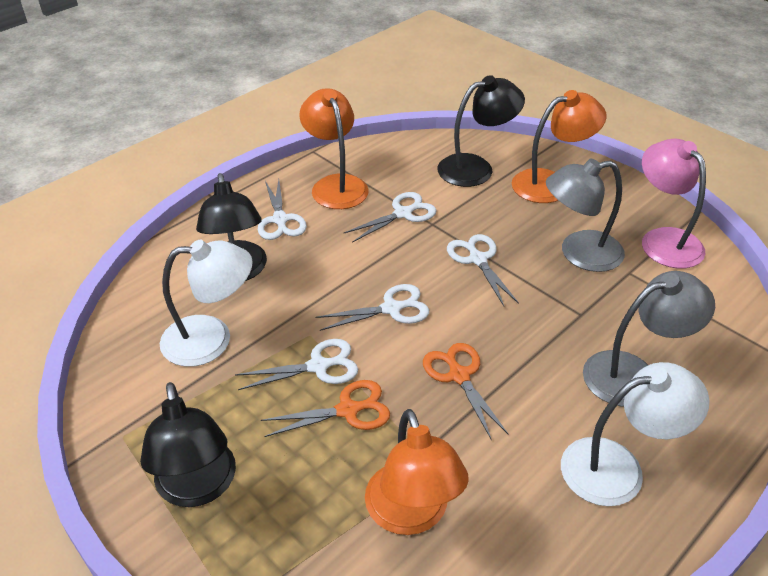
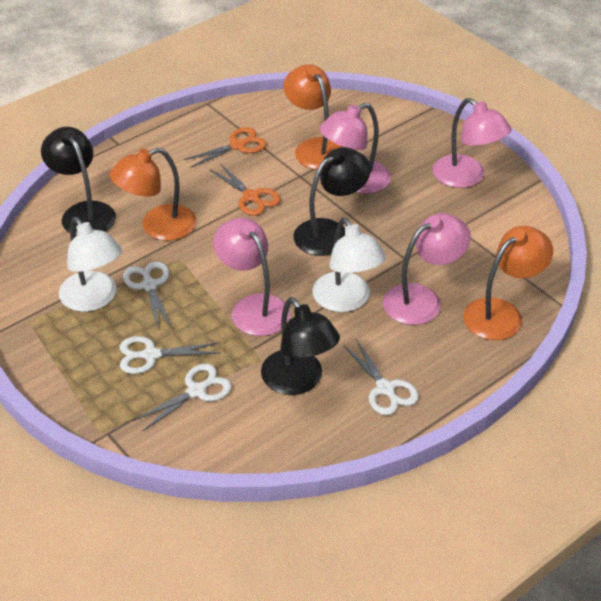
grey lamp: 2 -> 0
pink lamp: 1 -> 4
white scissors: 5 -> 4

